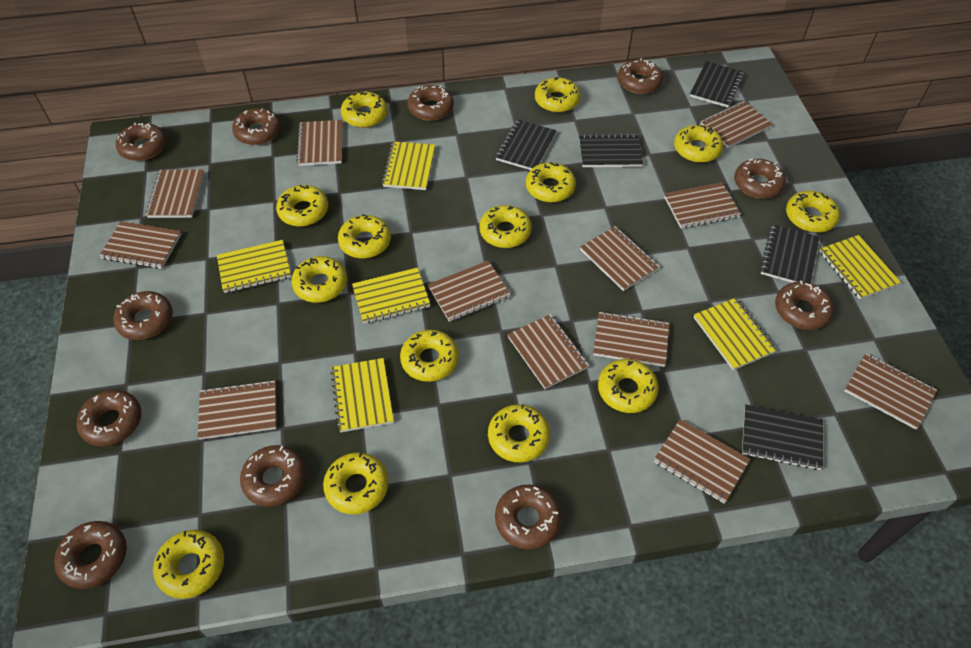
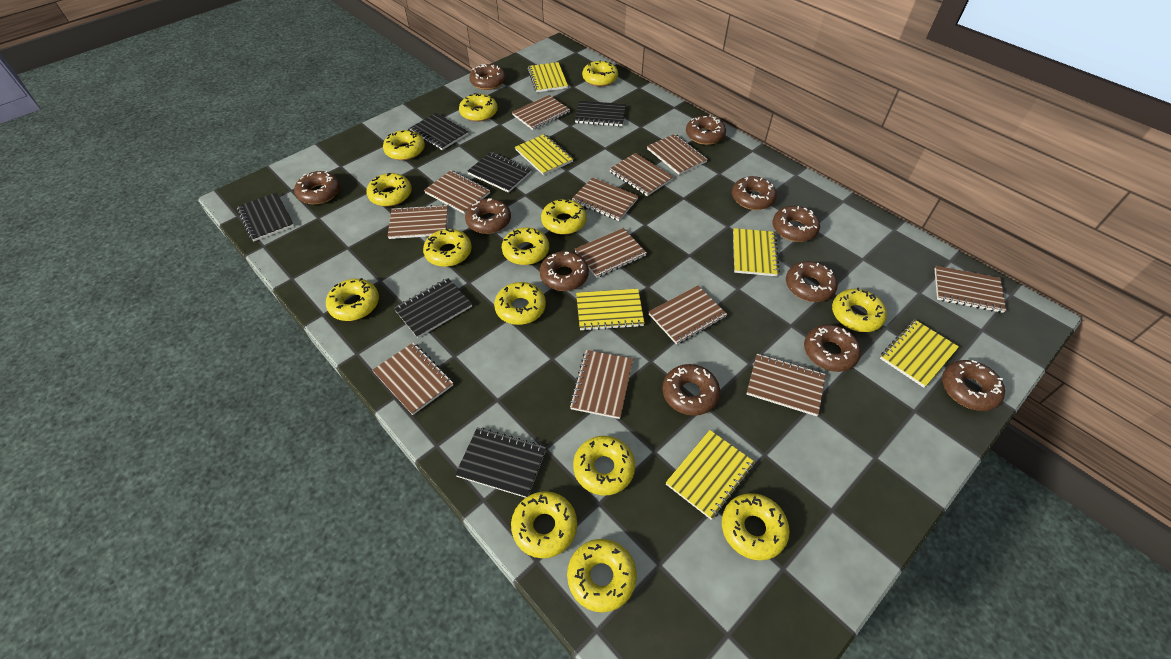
black notebook: 5 -> 6

